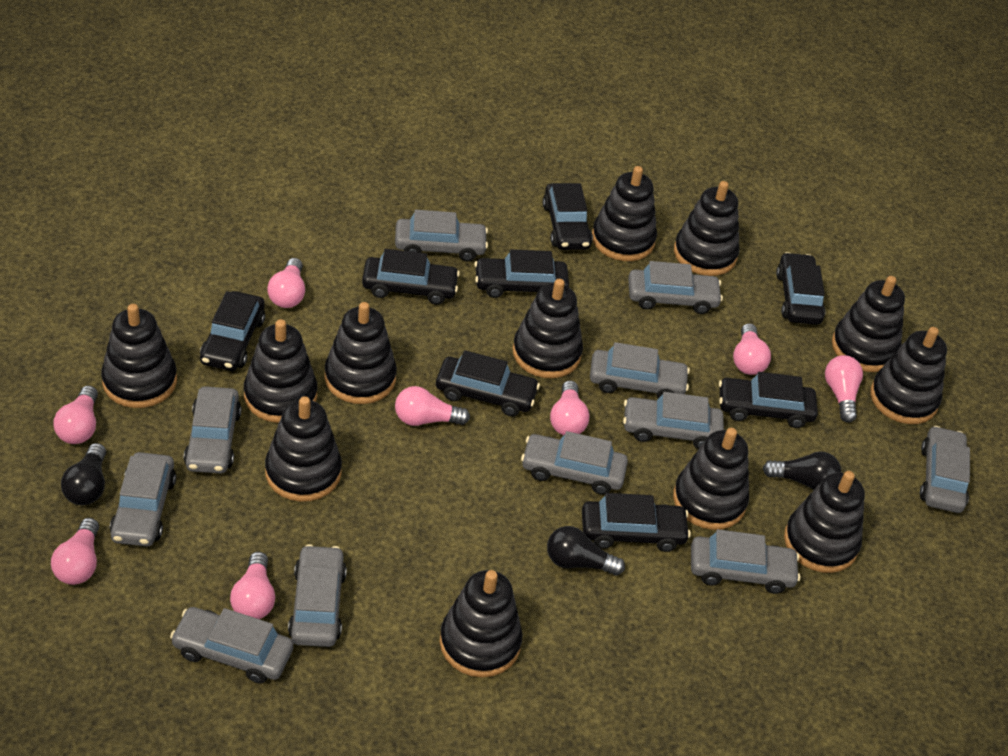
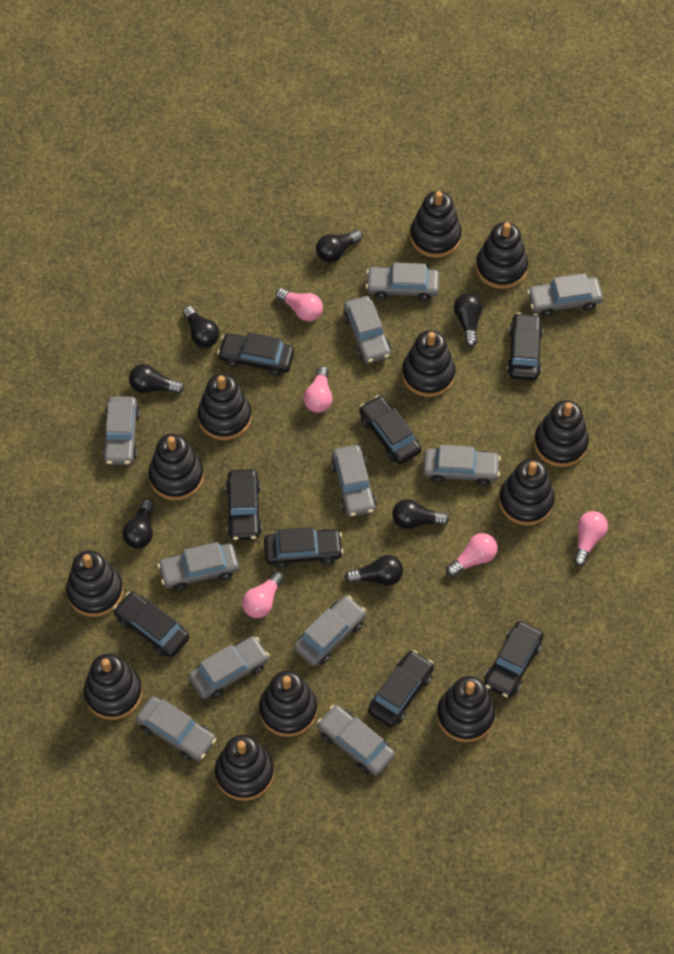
black light bulb: 3 -> 7
pink light bulb: 8 -> 5

